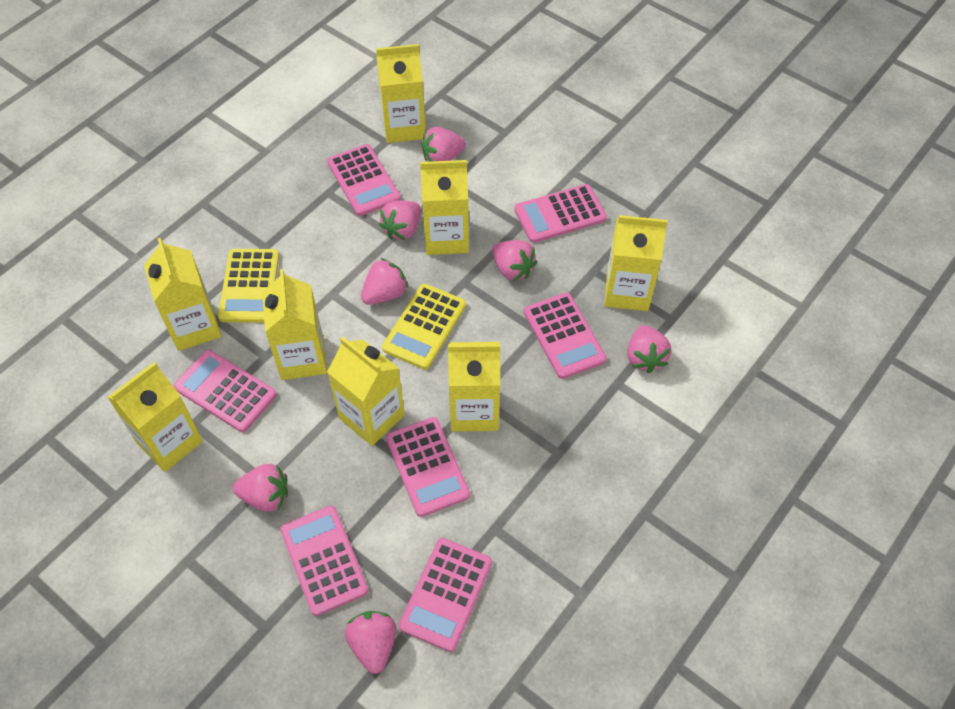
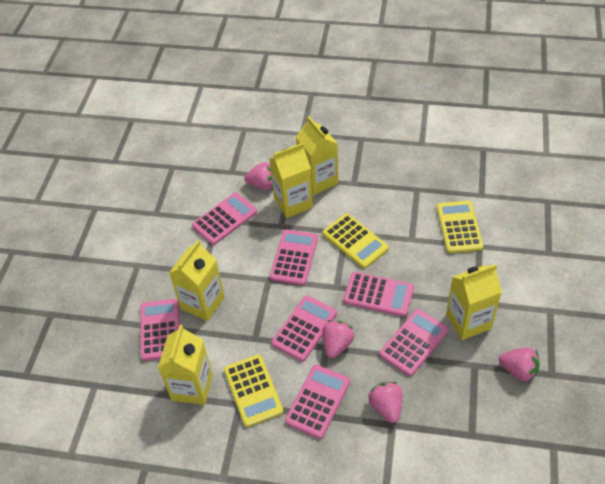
pink strawberry: 7 -> 4
yellow calculator: 2 -> 3
yellow carton: 8 -> 5

